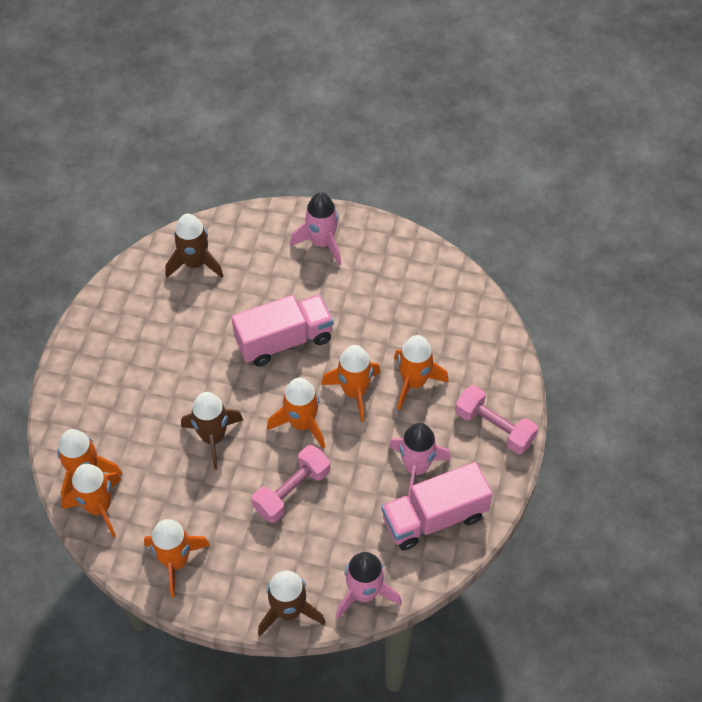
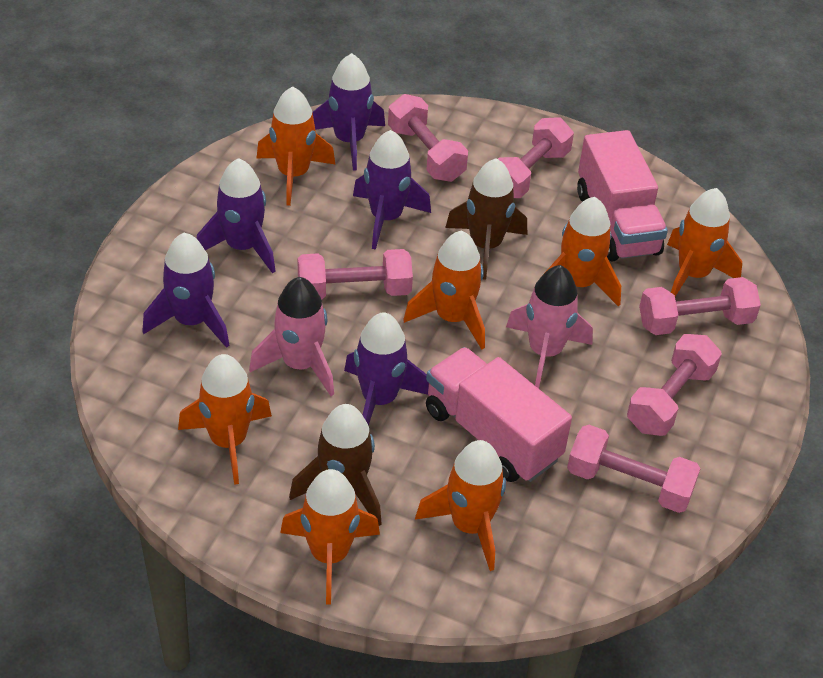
brown rocket: 3 -> 2
orange rocket: 6 -> 7
pink dumbbell: 2 -> 6
pink rocket: 3 -> 2
purple rocket: 0 -> 5

